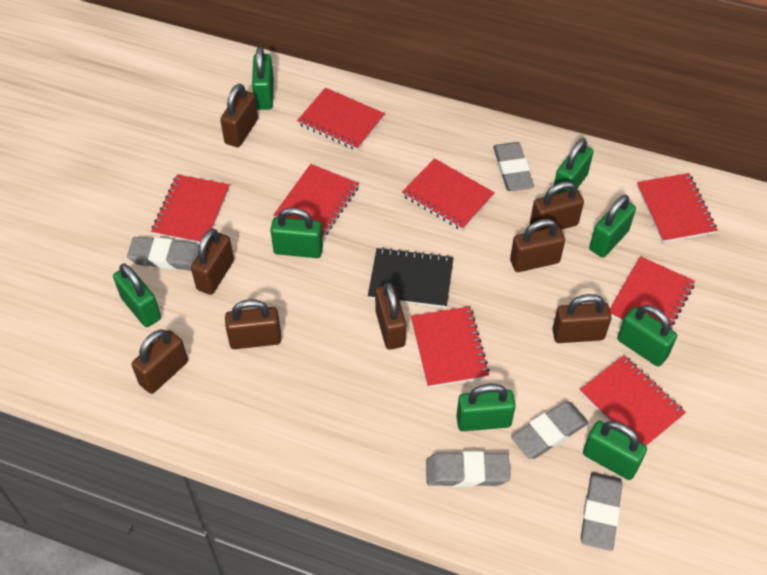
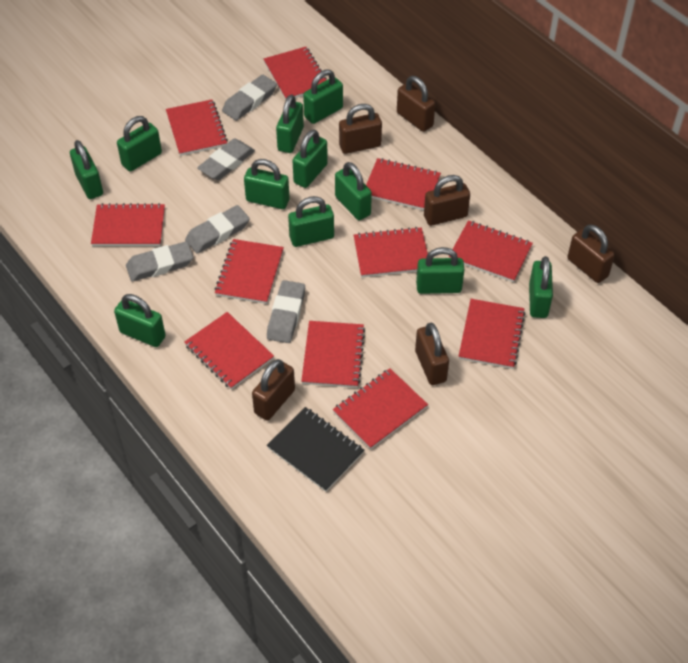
brown padlock: 8 -> 6
green padlock: 8 -> 11
red notebook: 8 -> 11

